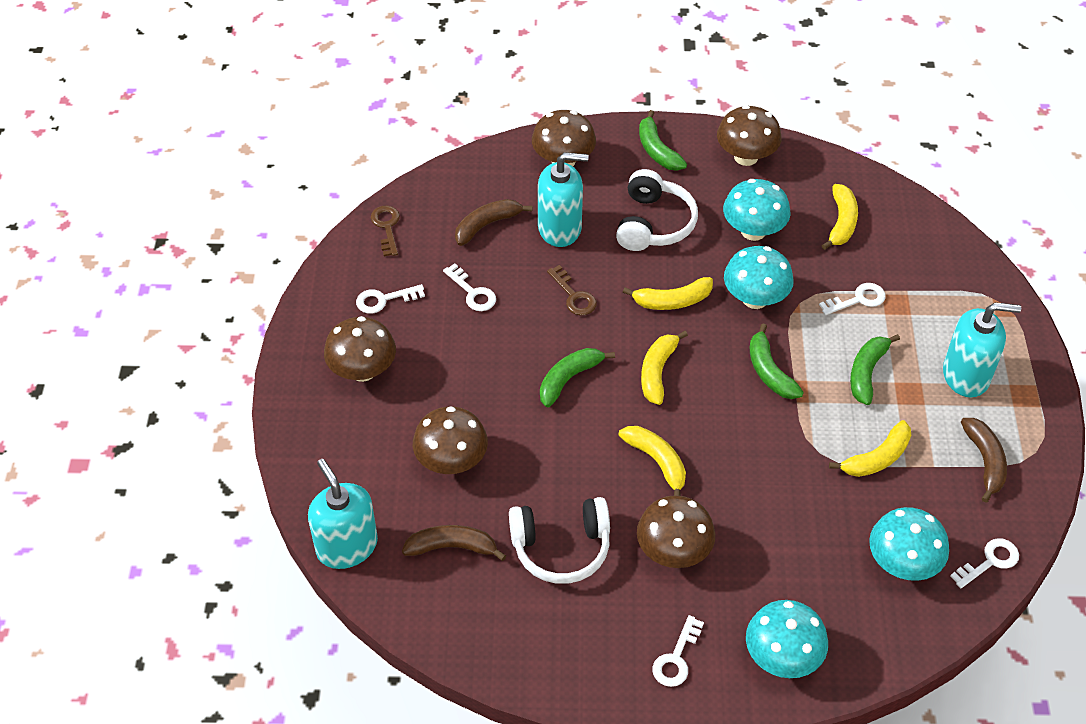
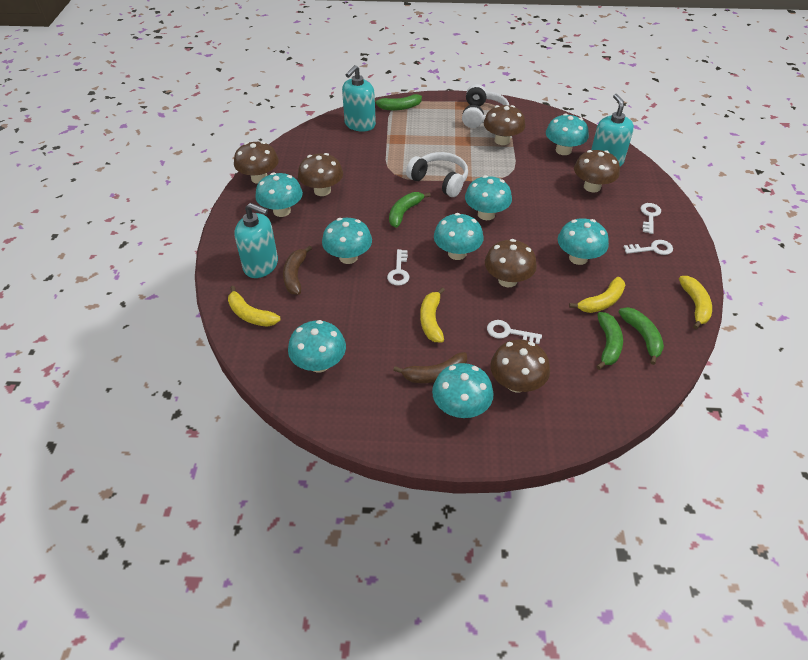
brown banana: 3 -> 2
brown key: 2 -> 0
brown mushroom: 5 -> 6
turquoise mushroom: 4 -> 8
white key: 5 -> 4
yellow banana: 5 -> 4

